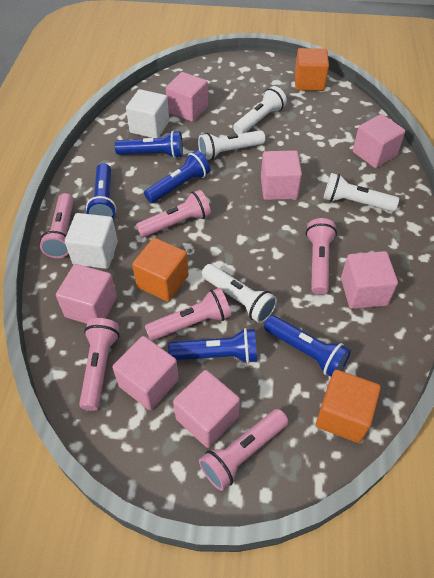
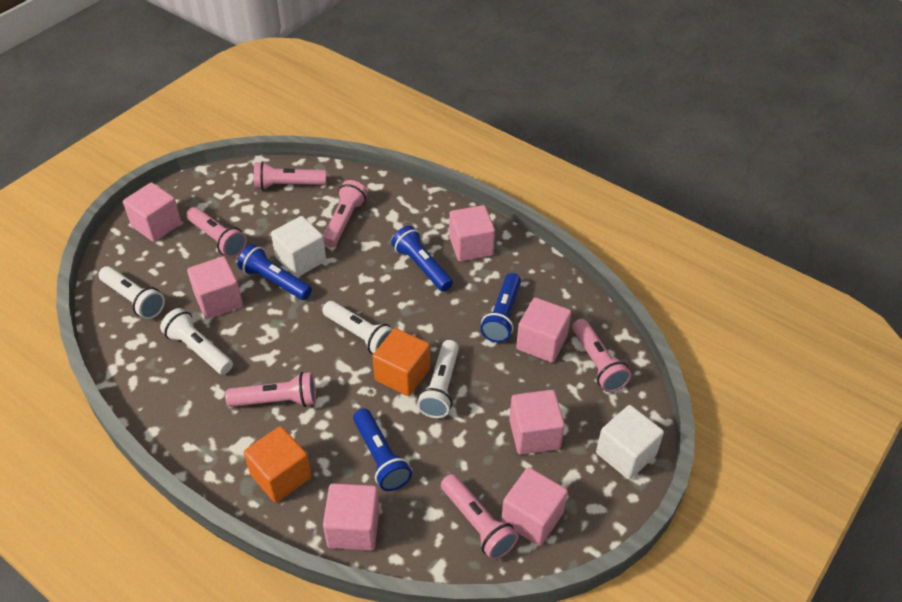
blue flashlight: 5 -> 4
orange cube: 3 -> 2

